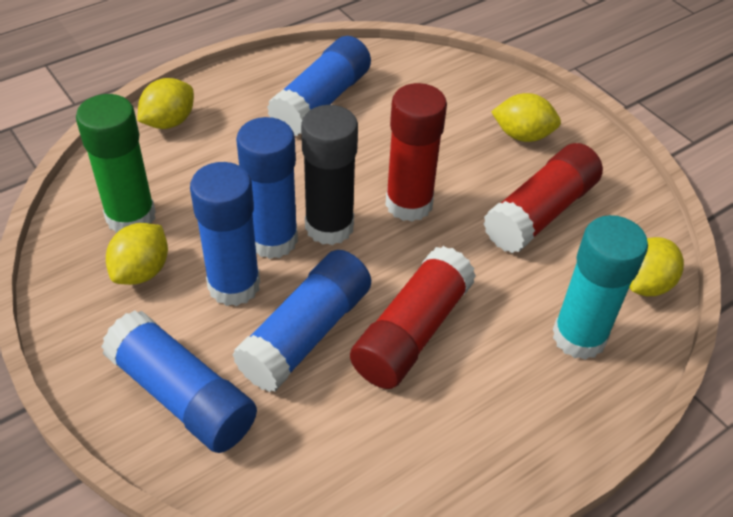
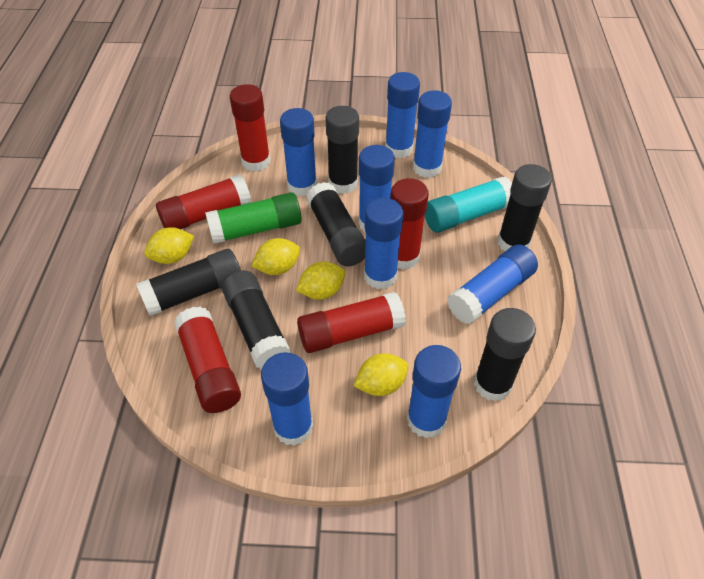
black glue stick: 1 -> 6
blue glue stick: 5 -> 8
red glue stick: 3 -> 5

